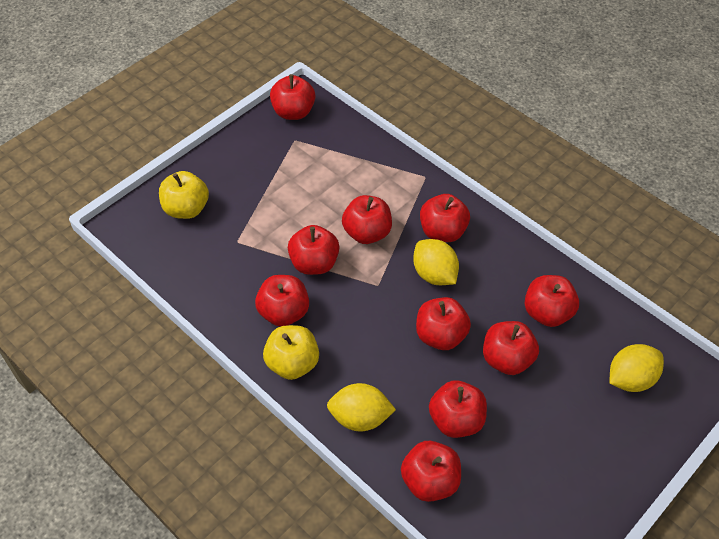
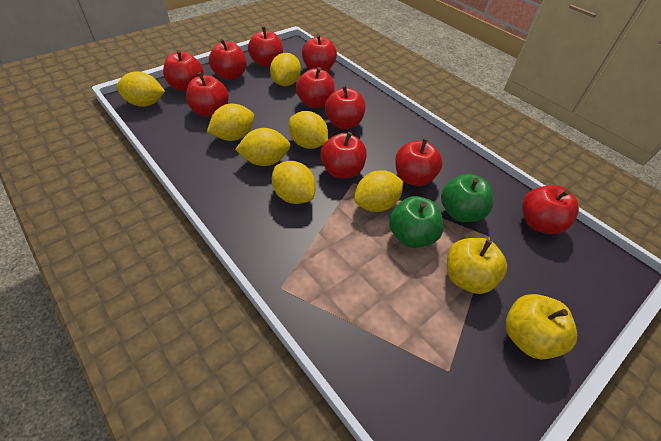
green apple: 0 -> 2
yellow lemon: 3 -> 7

